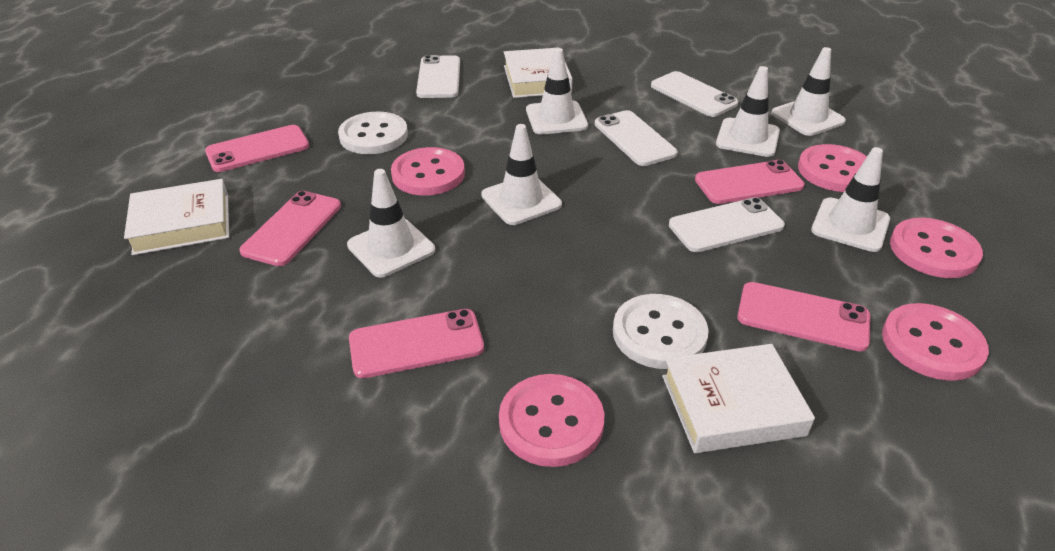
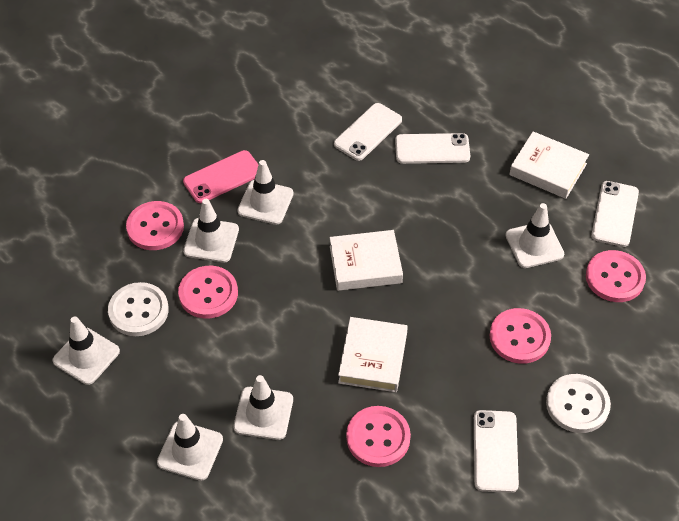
pink phone: 5 -> 1

